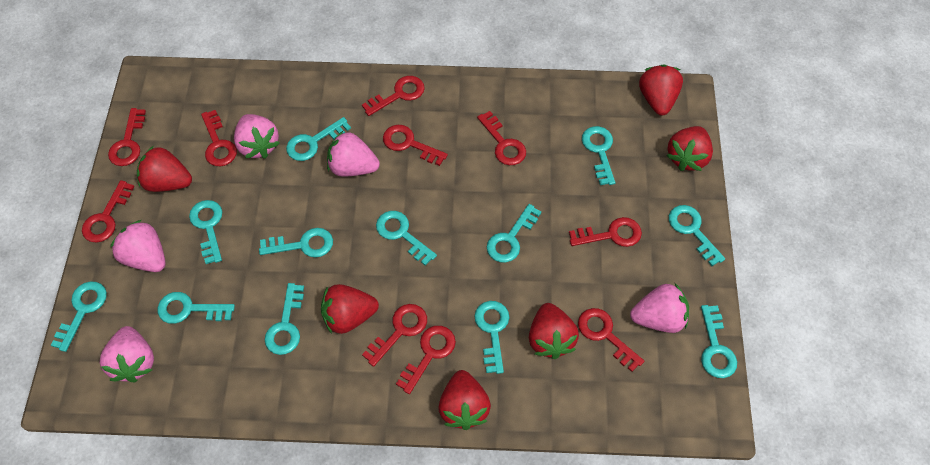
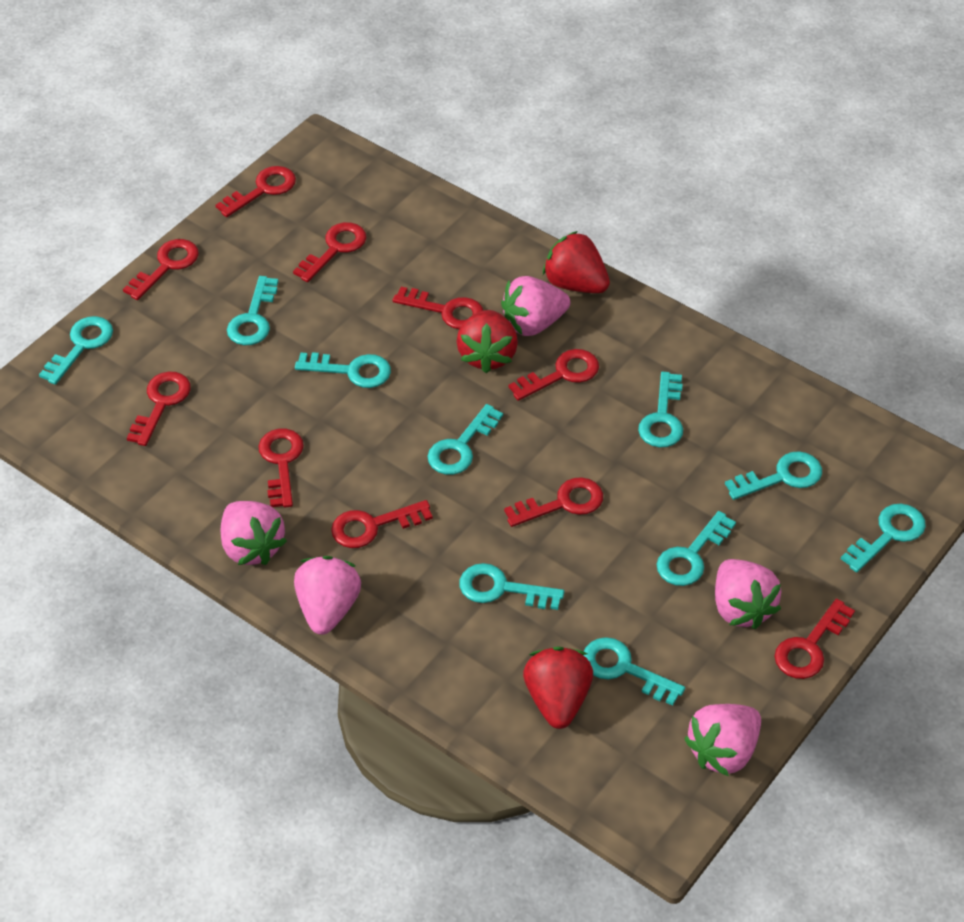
red strawberry: 6 -> 3
turquoise key: 12 -> 10

